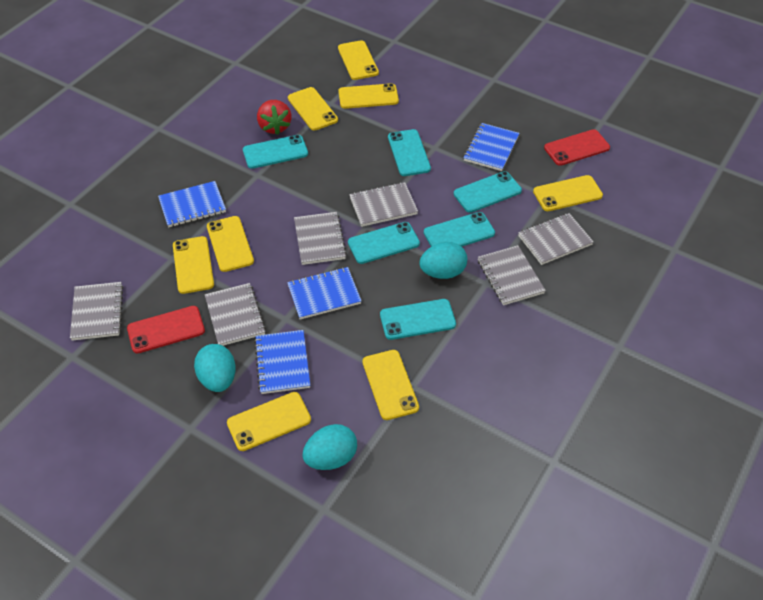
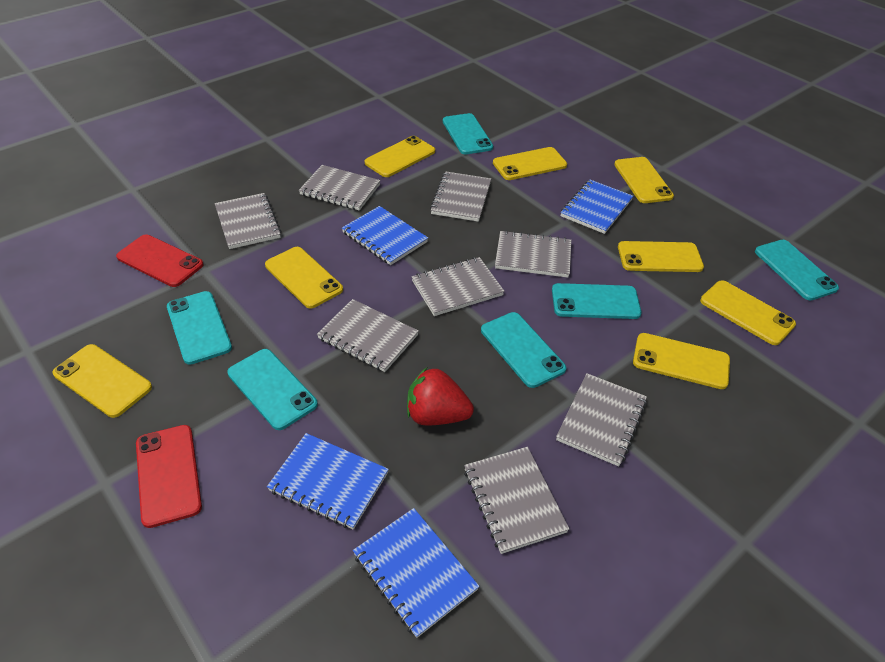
grey notebook: 6 -> 8
turquoise egg: 3 -> 0

